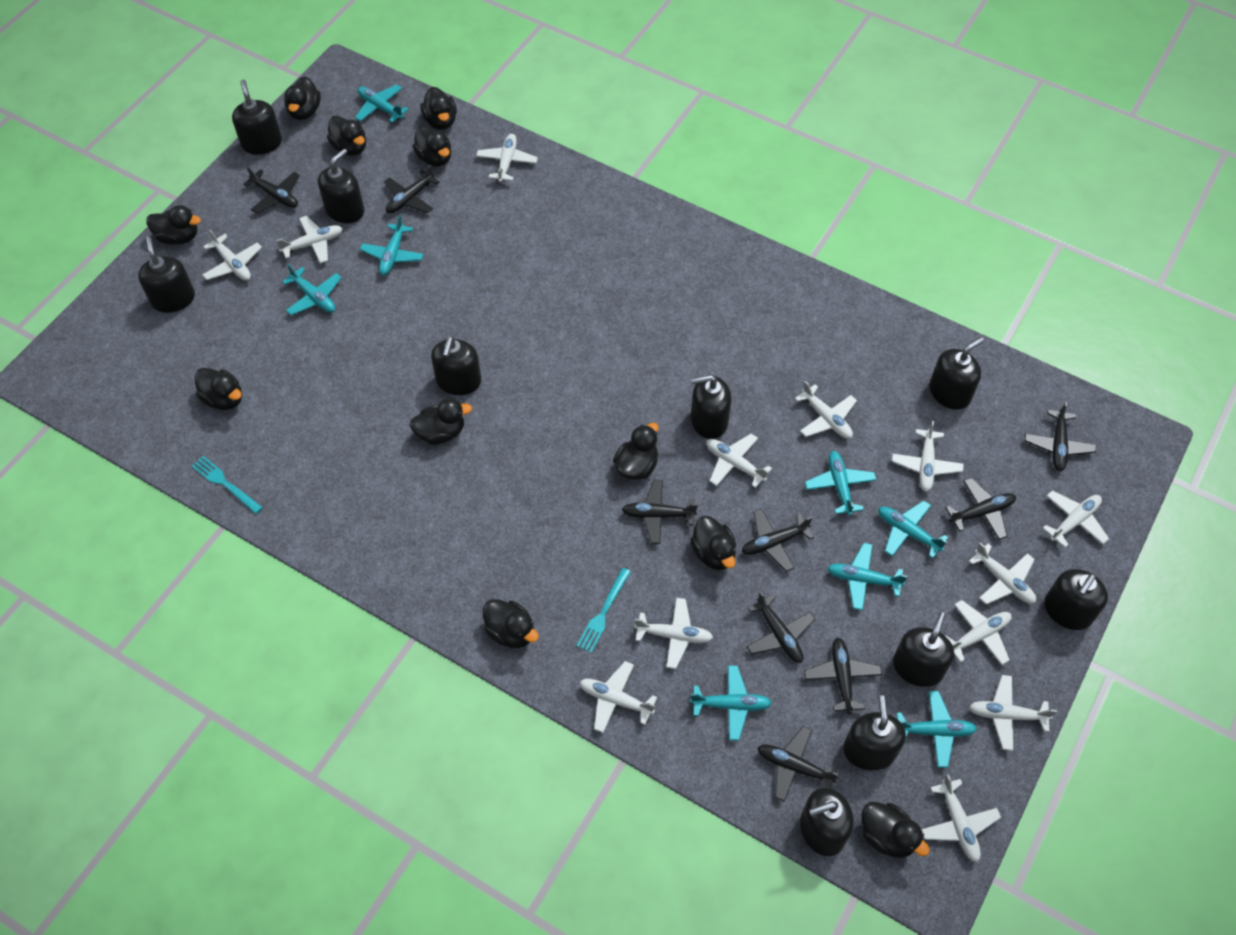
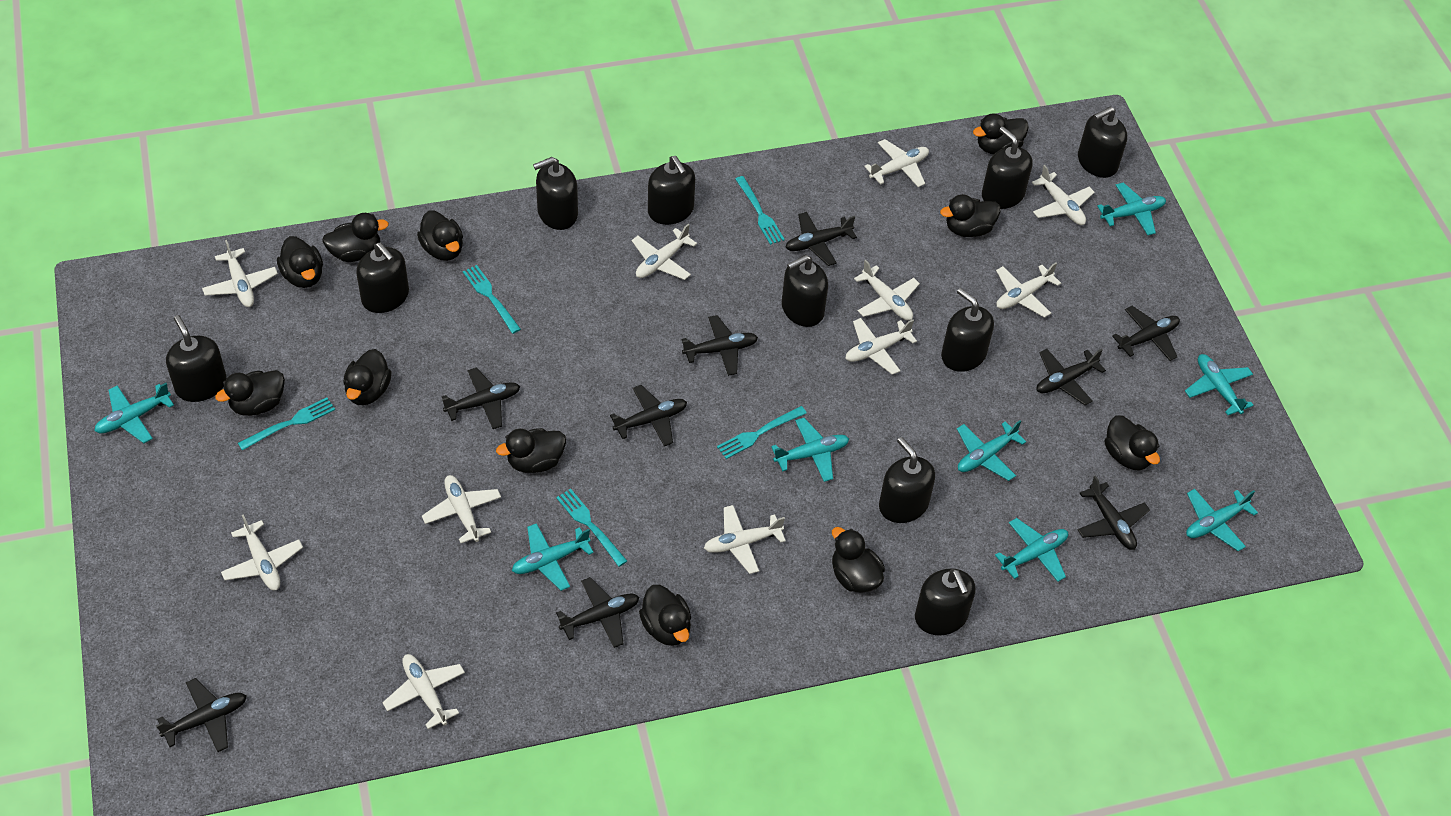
turquoise fork: 2 -> 5
white plane: 13 -> 11

